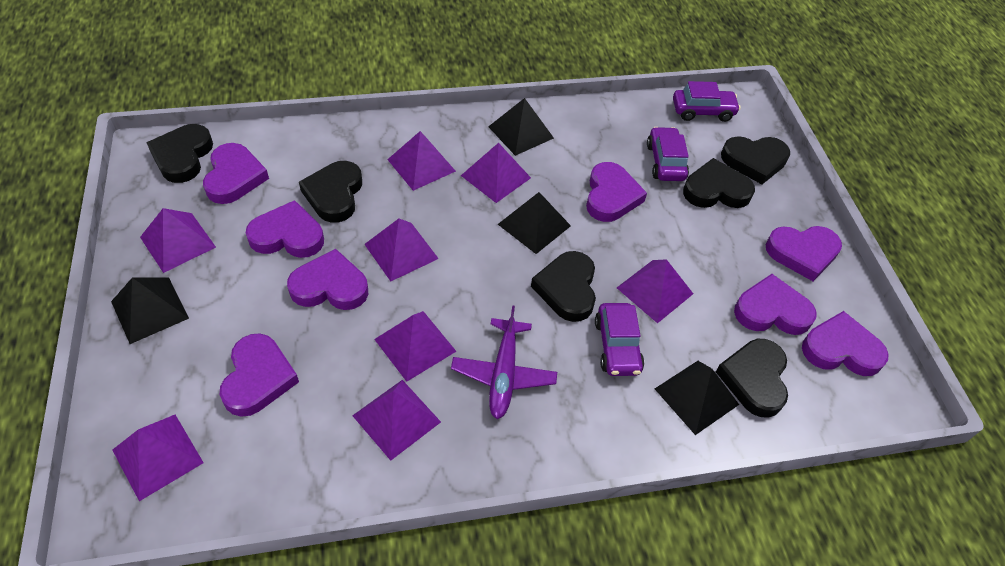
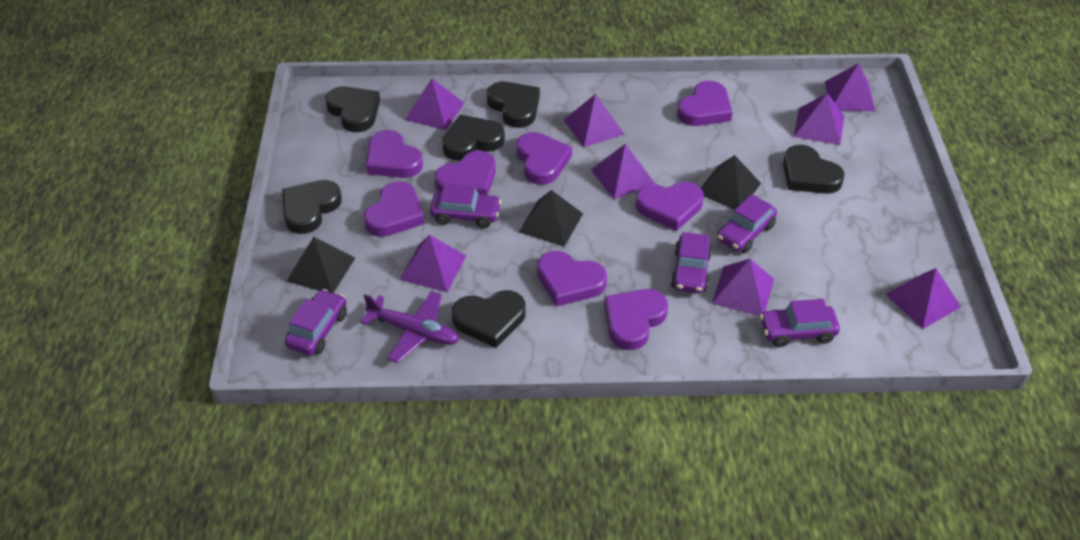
black pyramid: 4 -> 3
purple car: 3 -> 5

